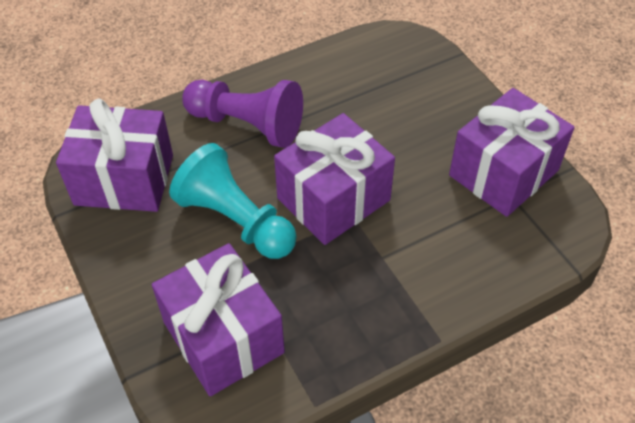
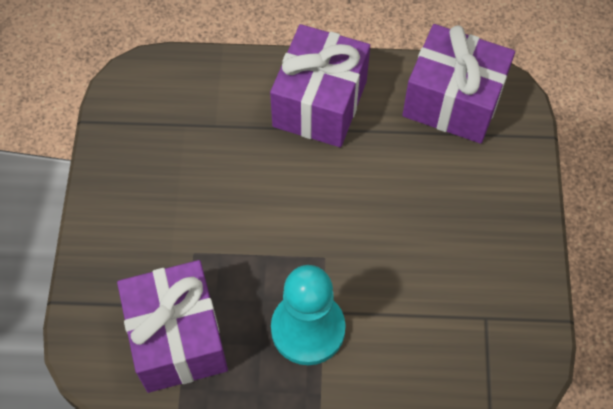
purple gift: 4 -> 3
purple pawn: 1 -> 0

